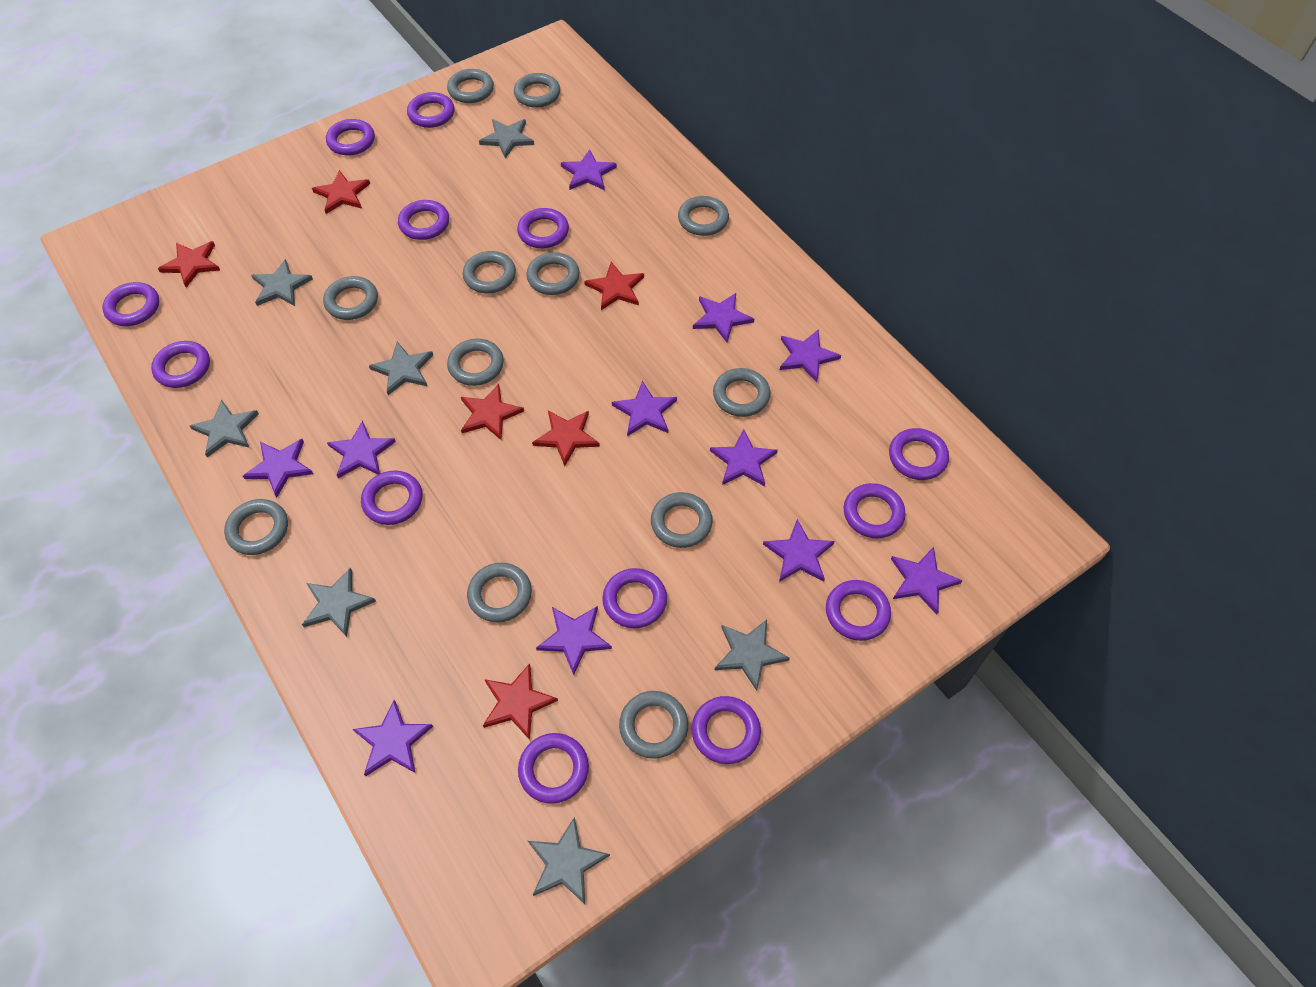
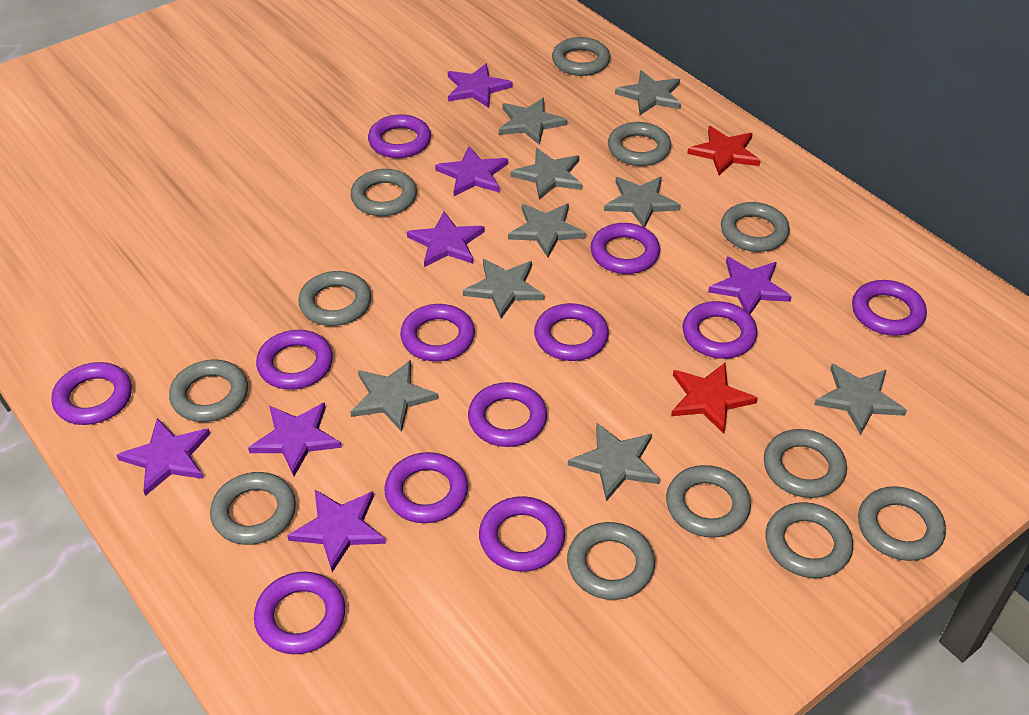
grey star: 7 -> 9
purple ring: 13 -> 12
purple star: 11 -> 7
red star: 6 -> 2

